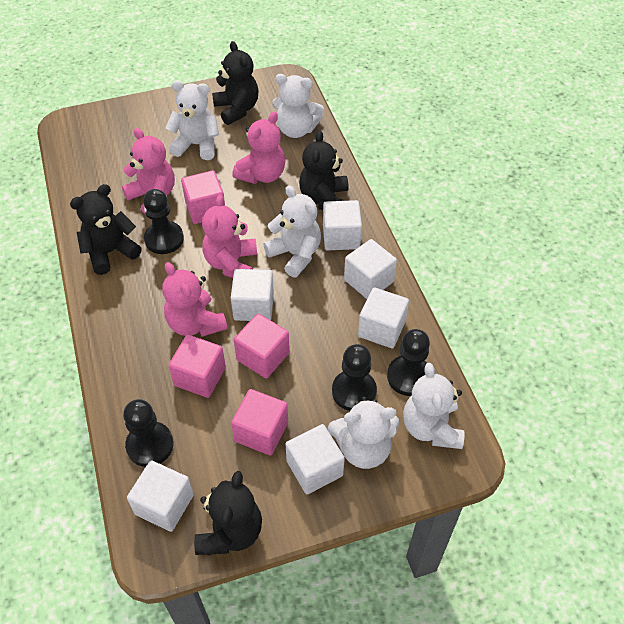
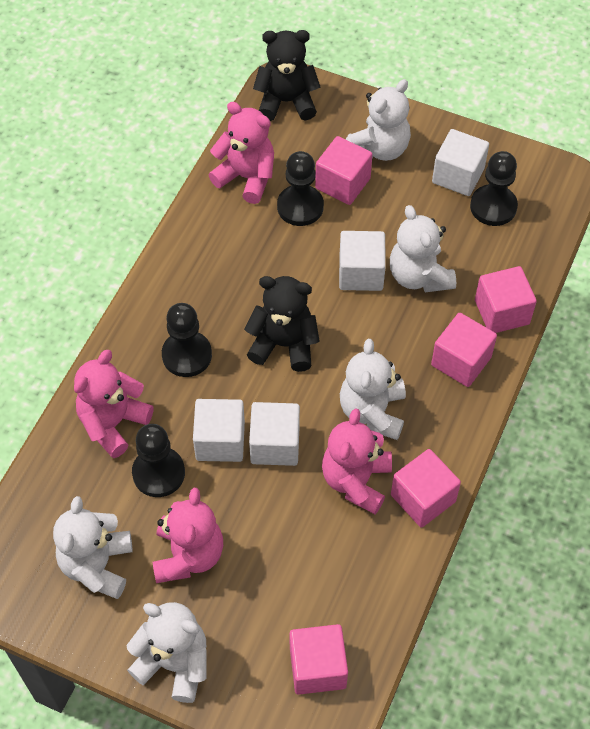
black teddy bear: 4 -> 2
pink cube: 4 -> 5
white cube: 6 -> 4

